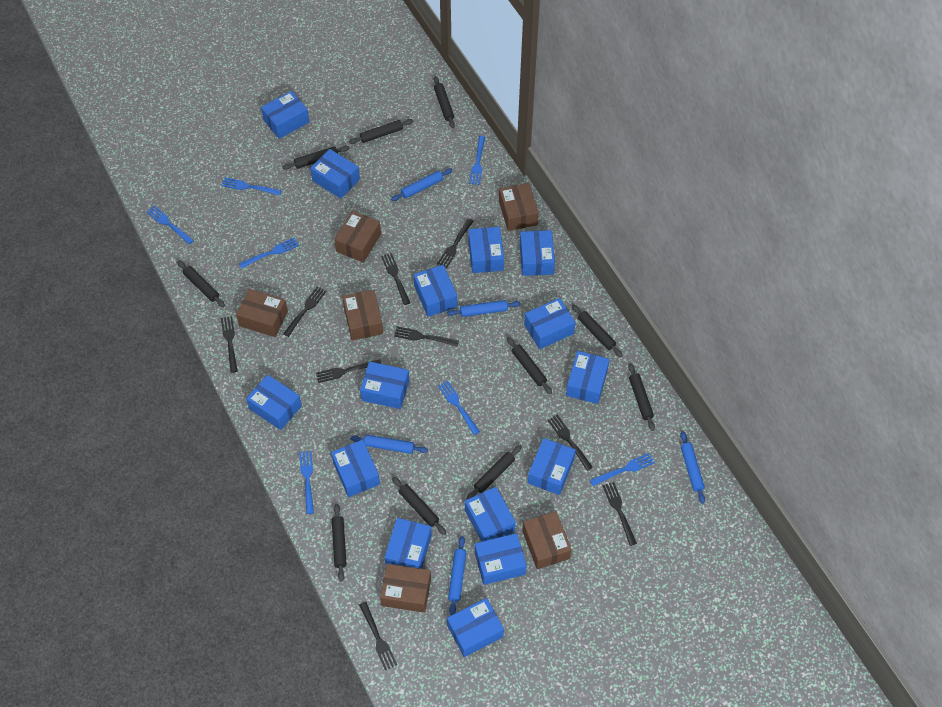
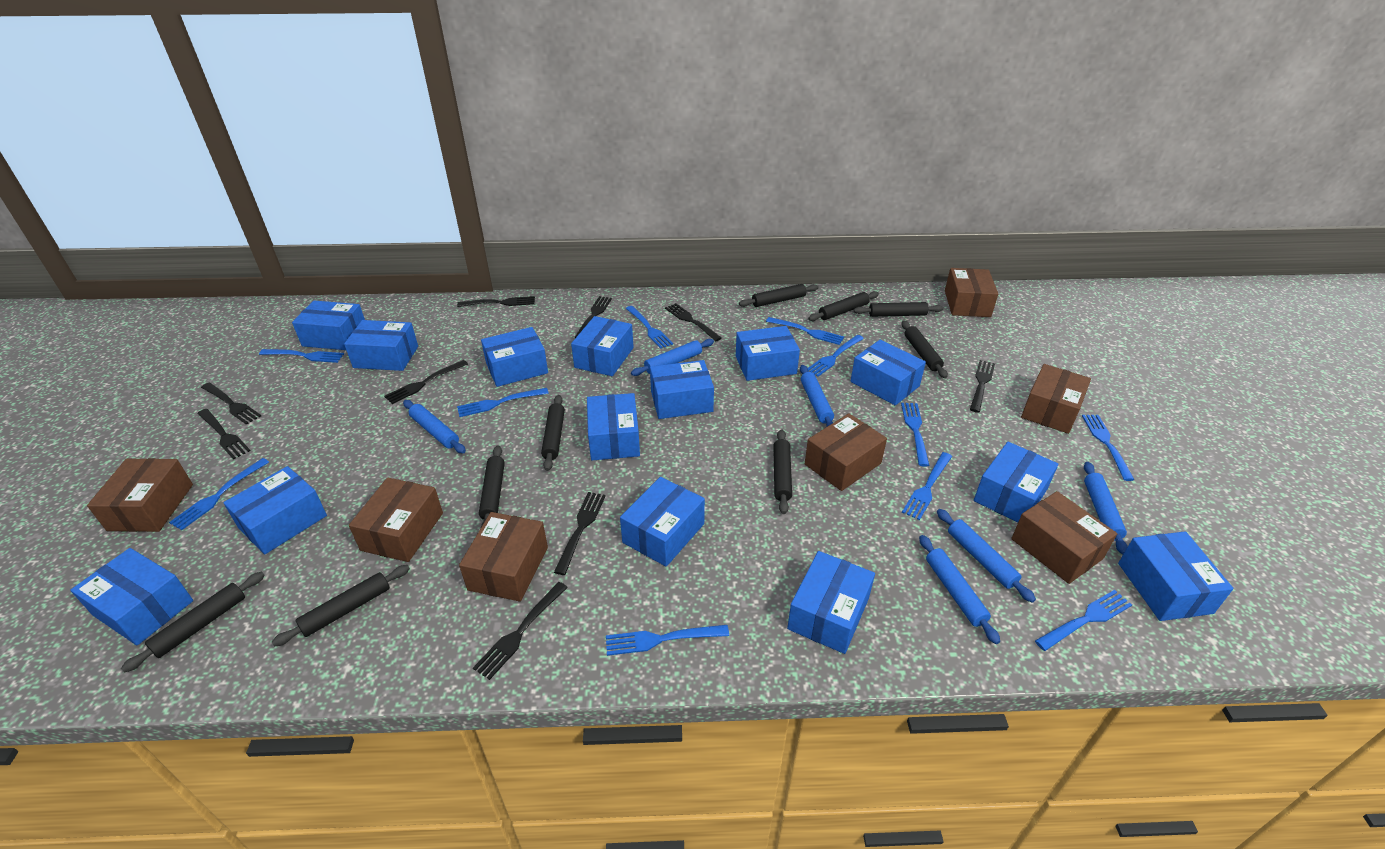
black rolling pin: 10 -> 9
blue box: 15 -> 14
blue fork: 7 -> 11
blue rolling pin: 5 -> 6
brown box: 6 -> 7

